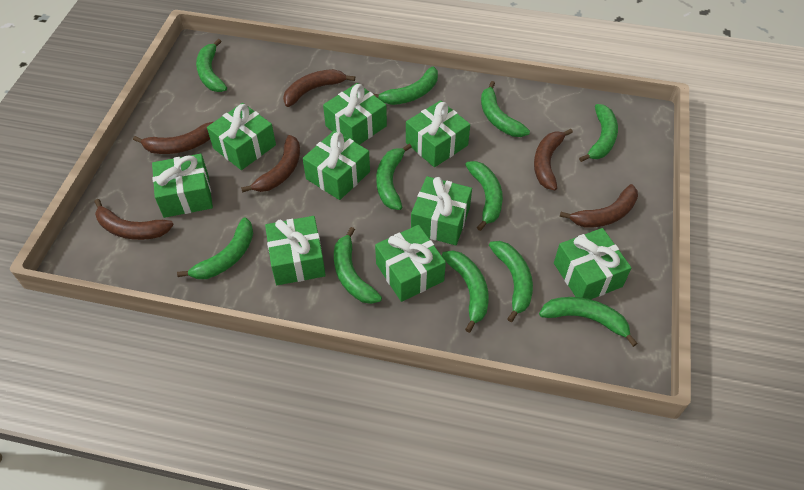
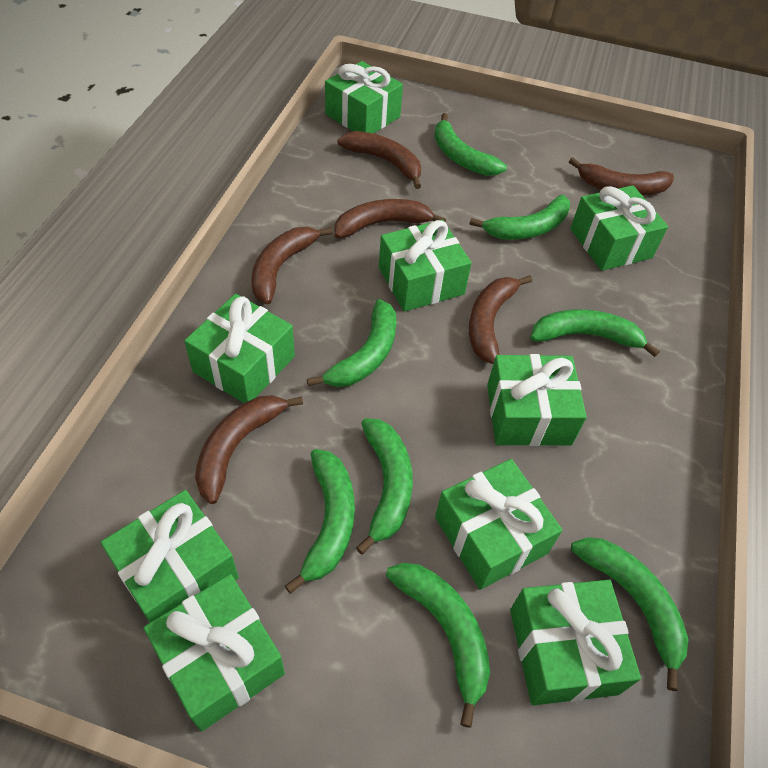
green banana: 11 -> 8

